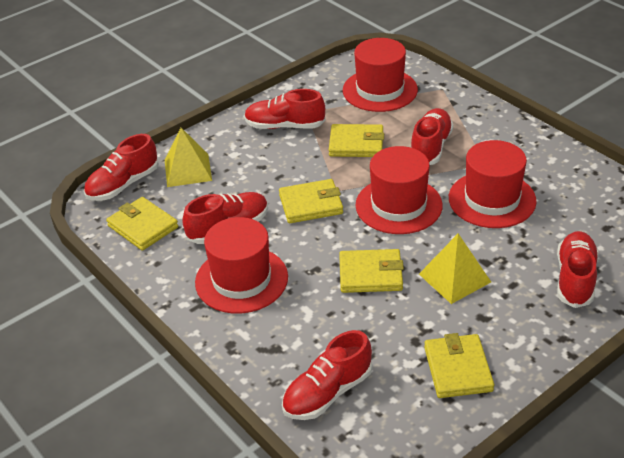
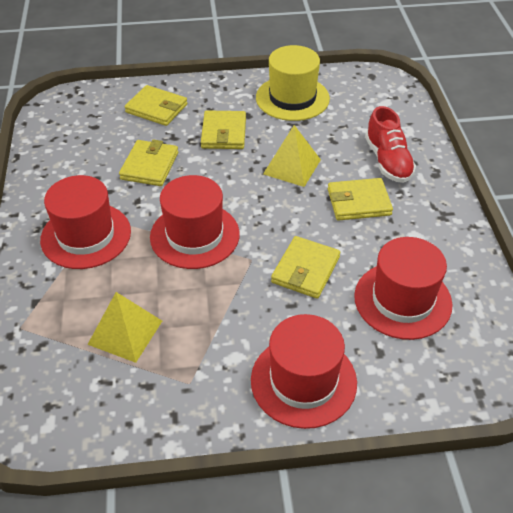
red shoe: 6 -> 1
yellow hat: 0 -> 1

